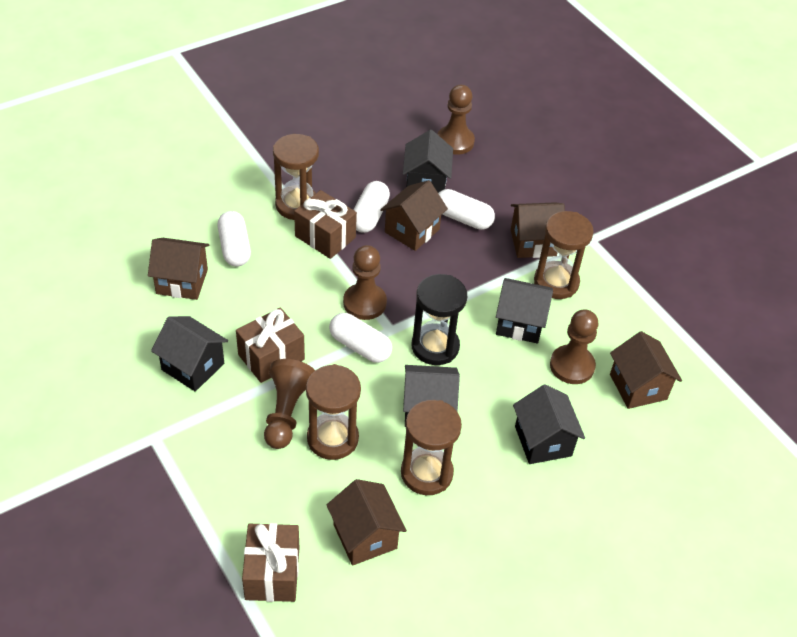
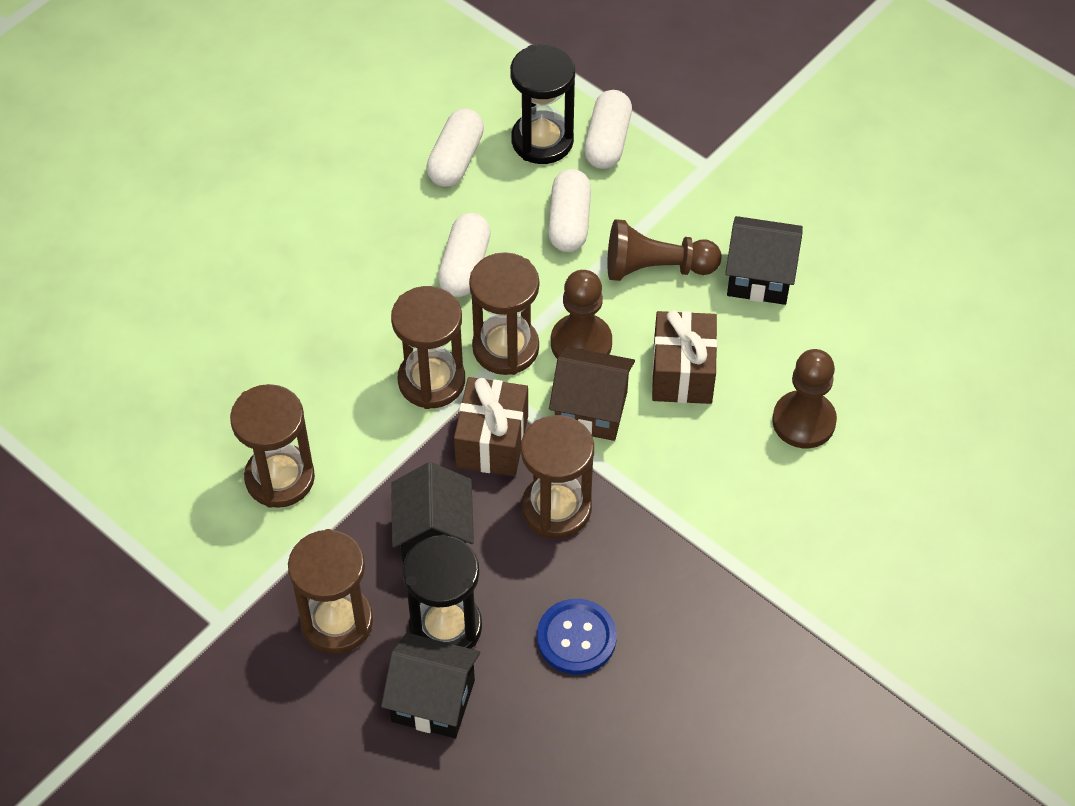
black hourglass: 1 -> 2
black house: 5 -> 3
blue button: 0 -> 1
brown gift: 3 -> 2
brown hourglass: 4 -> 5
brown house: 5 -> 1
brown pawn: 4 -> 3

